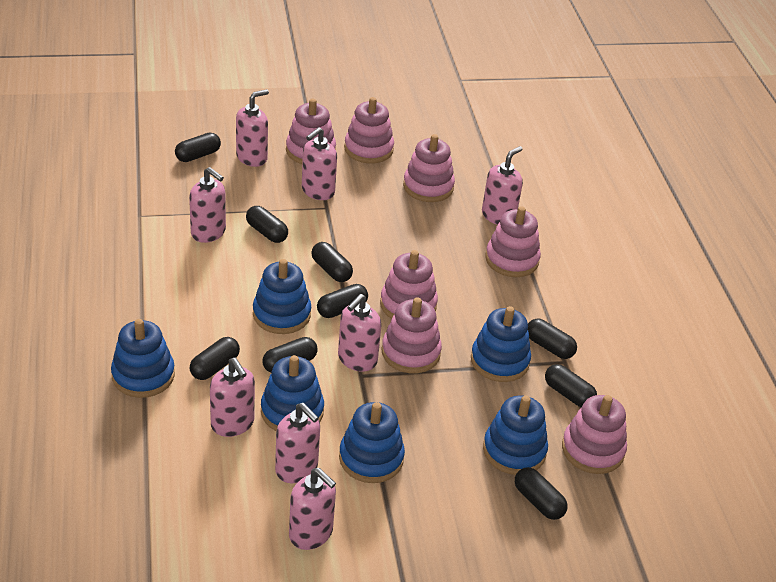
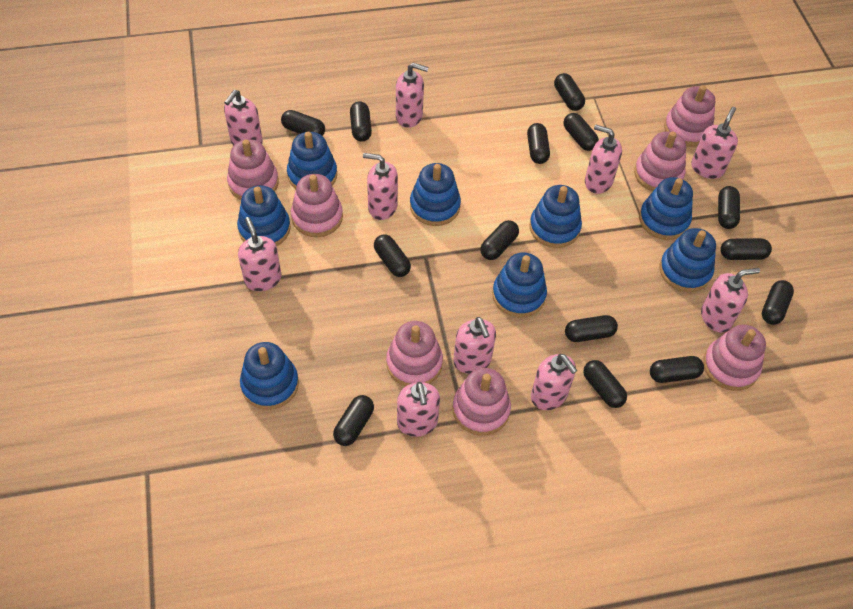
black capsule: 9 -> 14
blue stacking toy: 6 -> 8
pink soap dispenser: 8 -> 10

